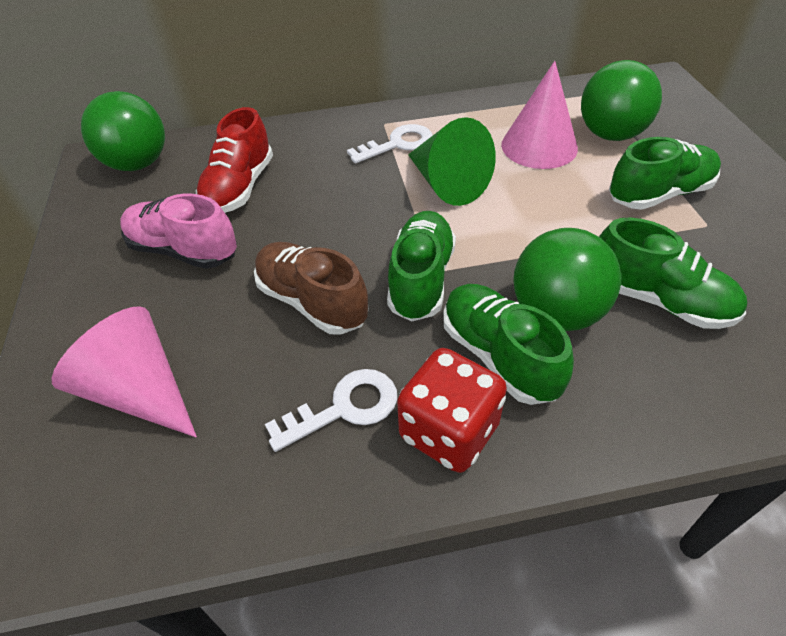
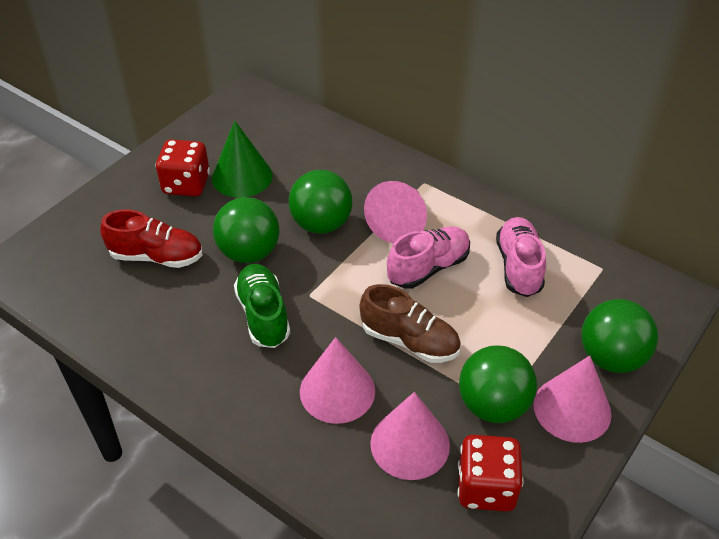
green ball: 3 -> 4
green shoe: 4 -> 1
pink cone: 2 -> 4
pink shoe: 1 -> 2
red dice: 1 -> 2
white key: 2 -> 0

